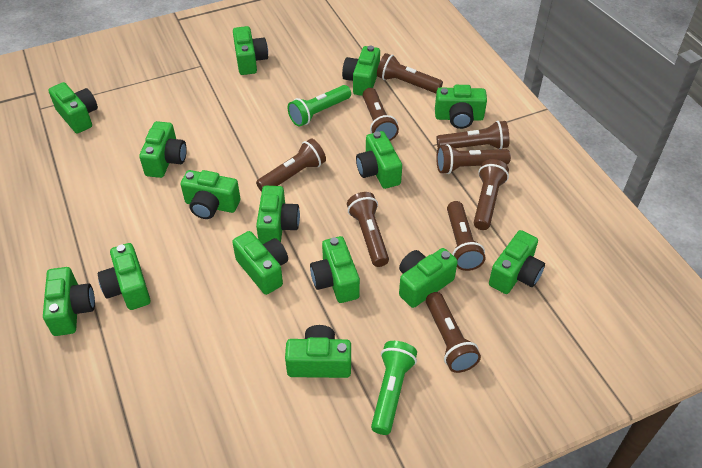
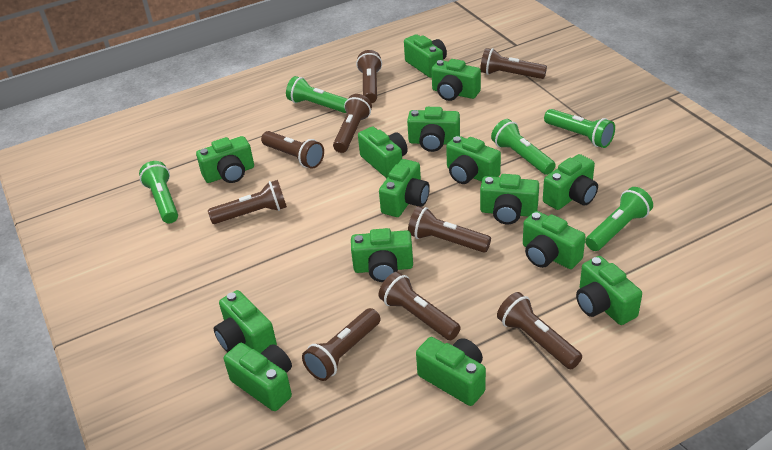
green flashlight: 2 -> 5

